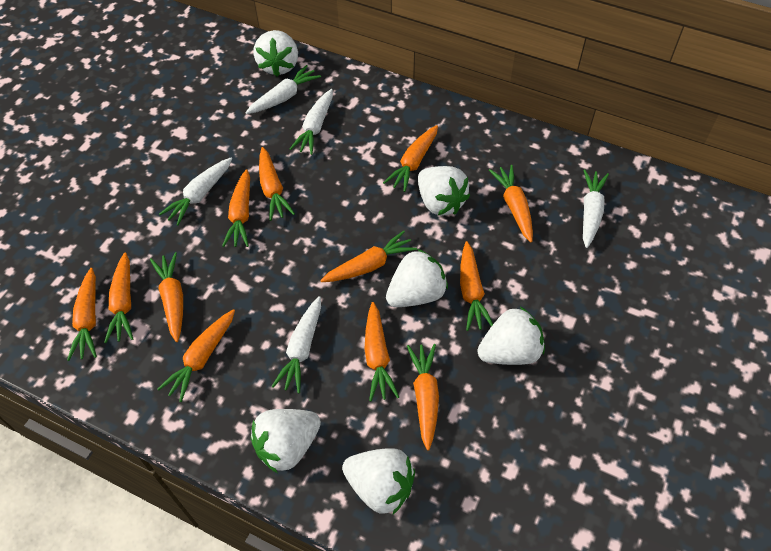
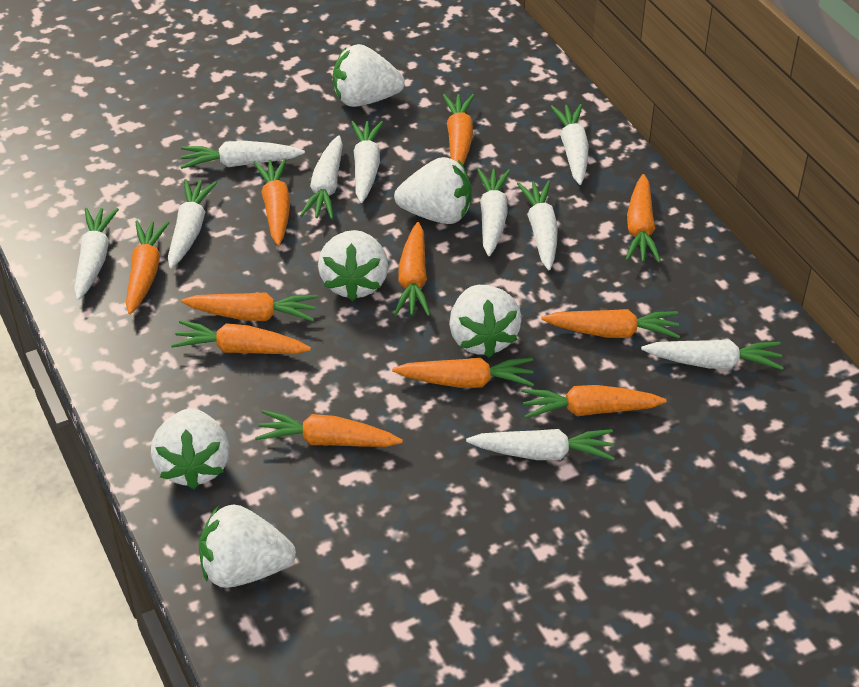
orange carrot: 12 -> 11
white carrot: 5 -> 10

